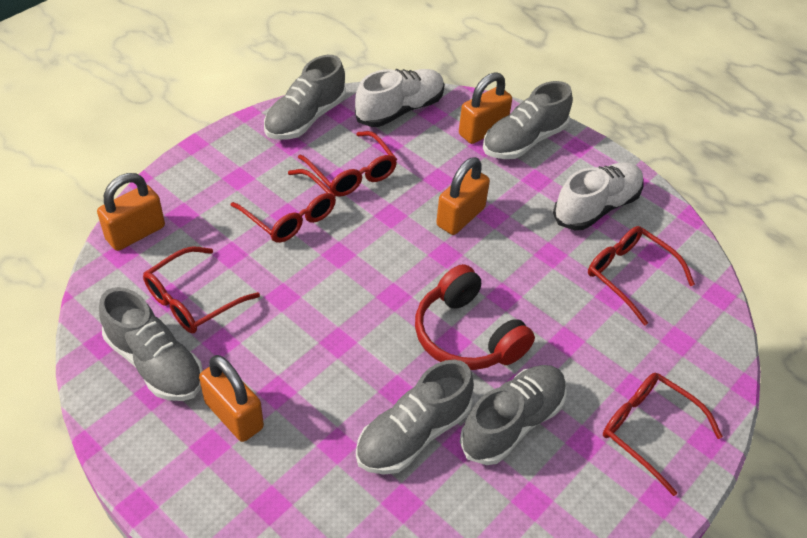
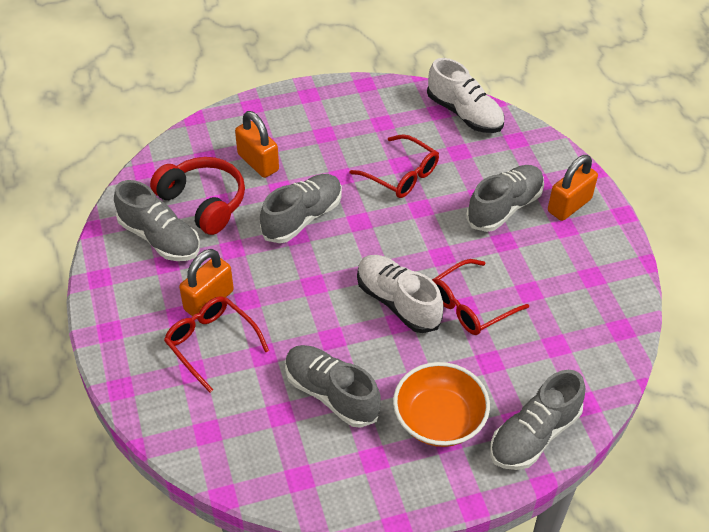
orange bowl: 0 -> 1
orange padlock: 4 -> 3
red glasses: 5 -> 3

